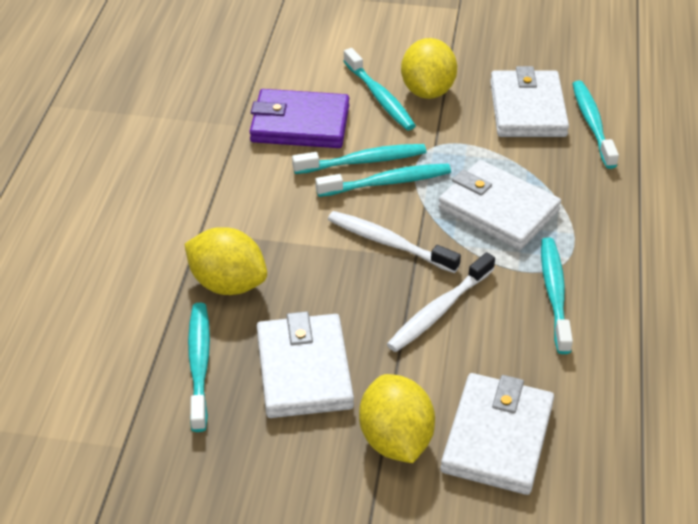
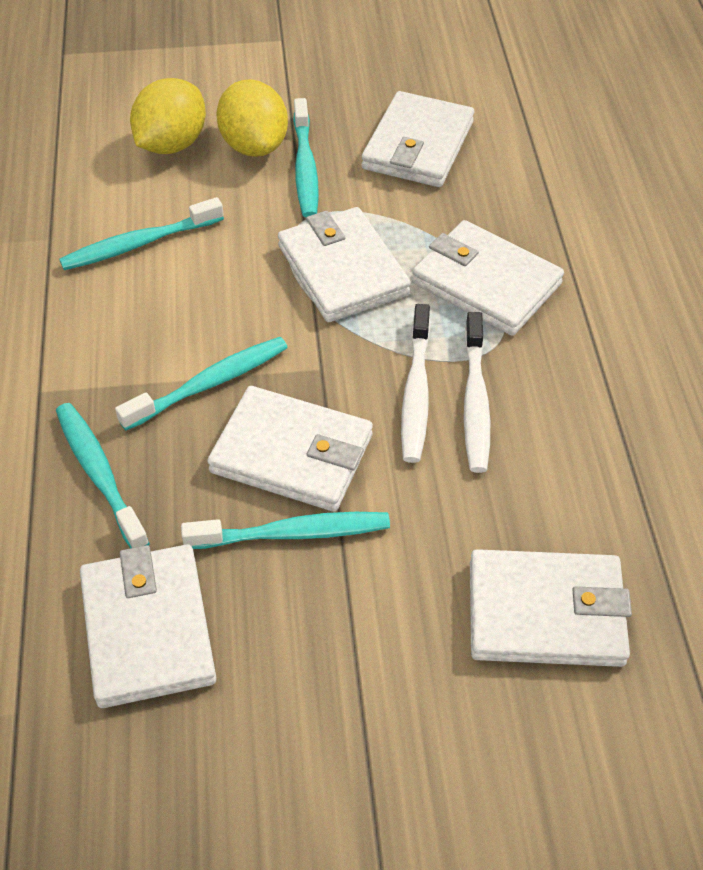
purple wallet: 1 -> 0
turquoise toothbrush: 6 -> 5
white wallet: 4 -> 6
yellow lemon: 3 -> 2

